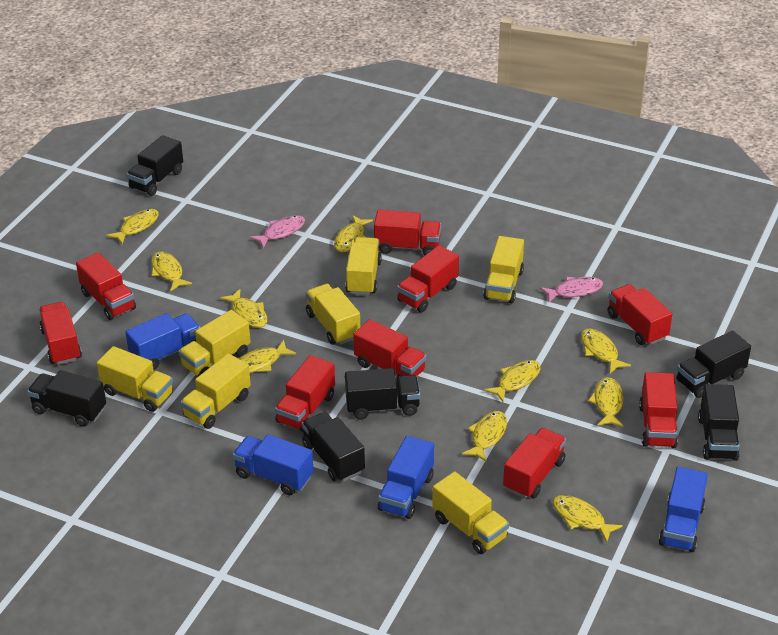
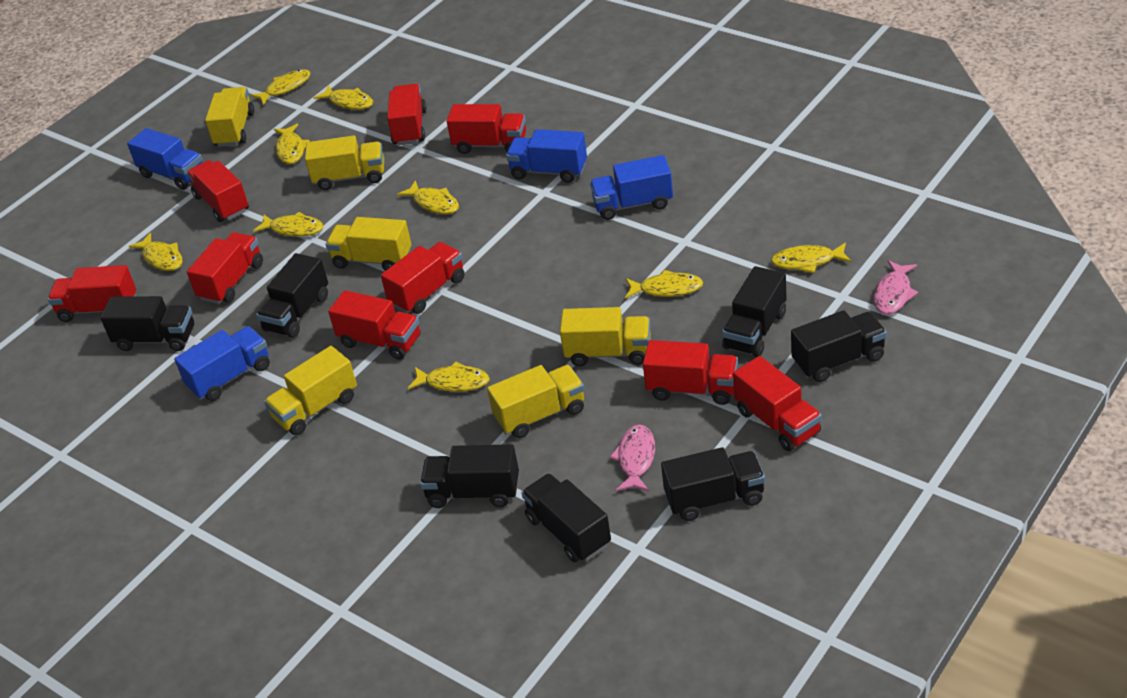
black truck: 6 -> 7
yellow fish: 10 -> 9
yellow truck: 7 -> 6

